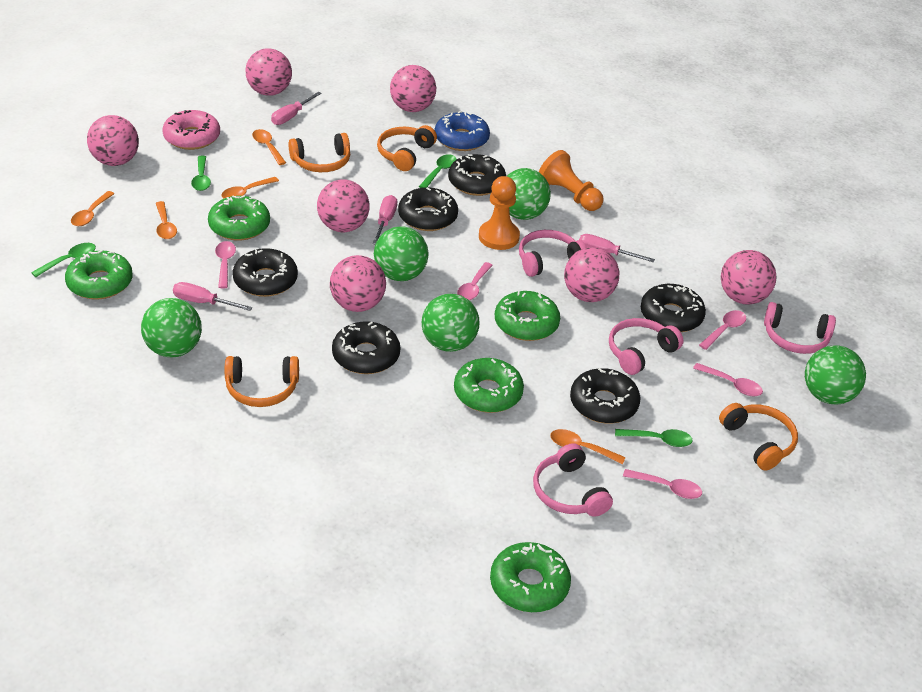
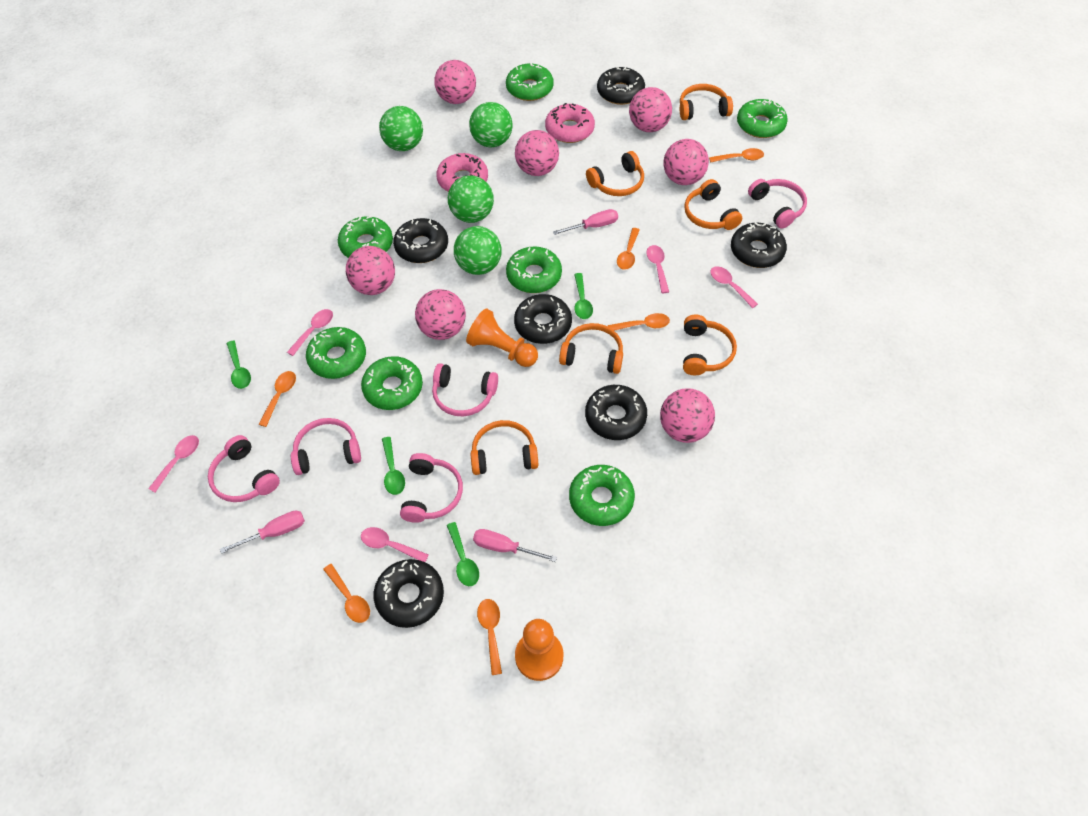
blue donut: 1 -> 0
green ball: 5 -> 4
green donut: 5 -> 7
orange headphones: 4 -> 6
orange spoon: 5 -> 6
pink donut: 1 -> 2
pink headphones: 4 -> 5
pink screwdriver: 4 -> 3

